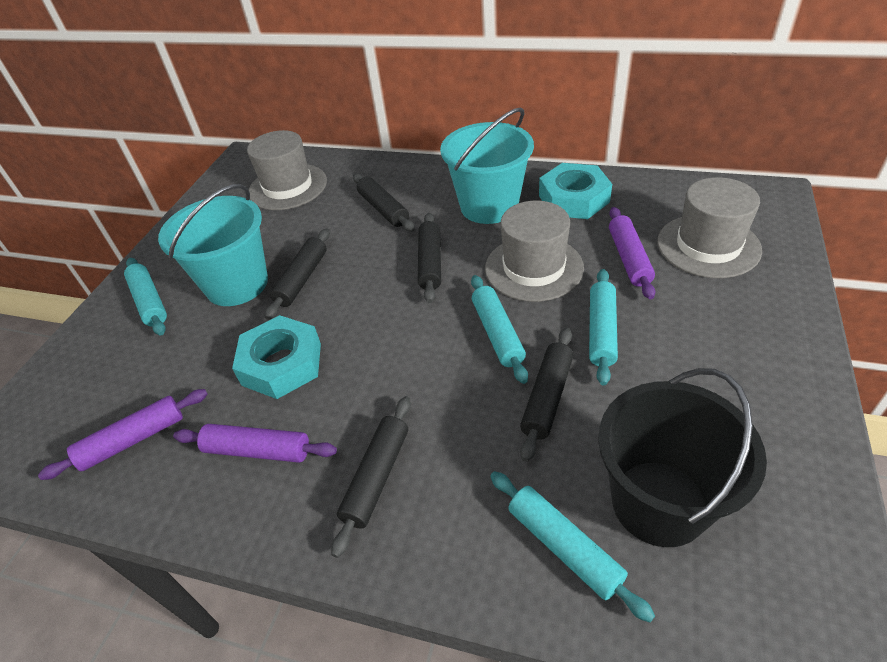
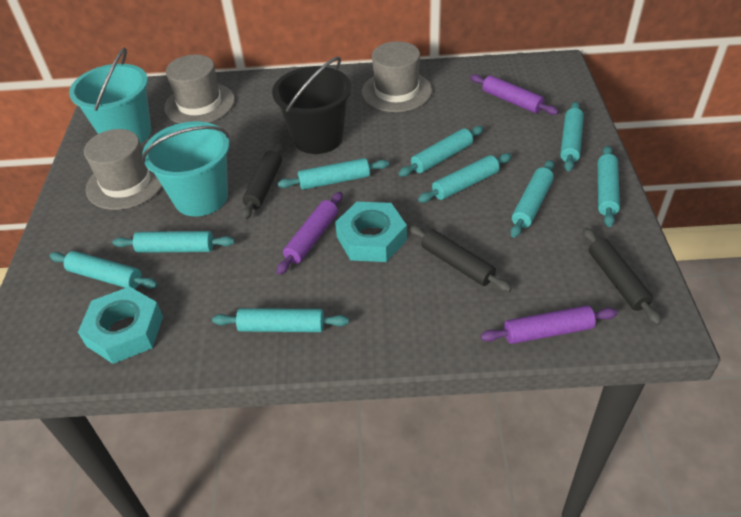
black rolling pin: 5 -> 3
turquoise rolling pin: 4 -> 9

